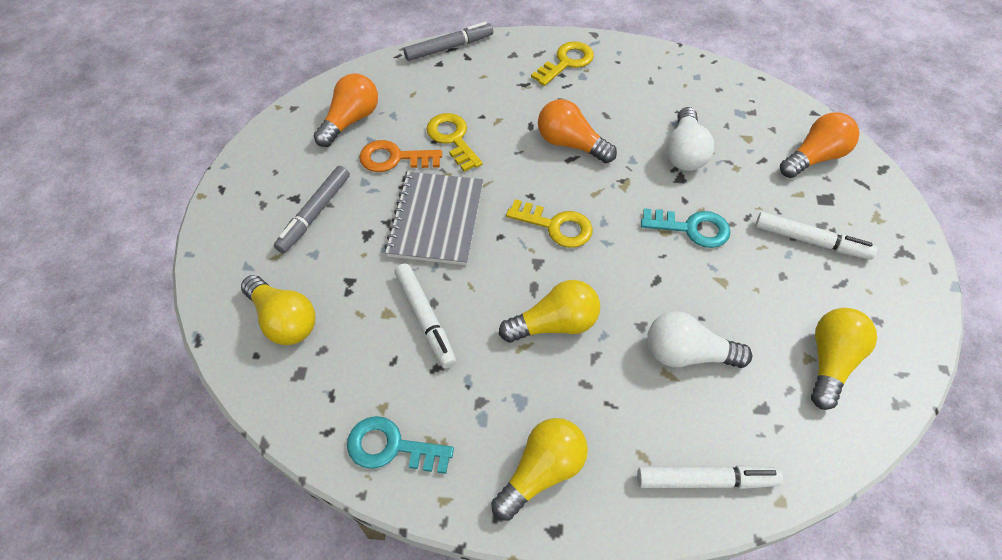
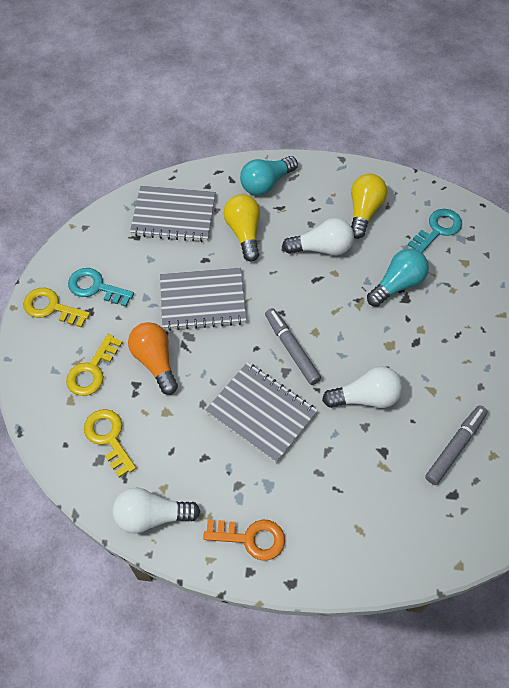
grey notebook: 1 -> 3
orange light bulb: 3 -> 1
turquoise light bulb: 0 -> 2
white light bulb: 2 -> 3
white marker: 3 -> 0
yellow light bulb: 4 -> 2

